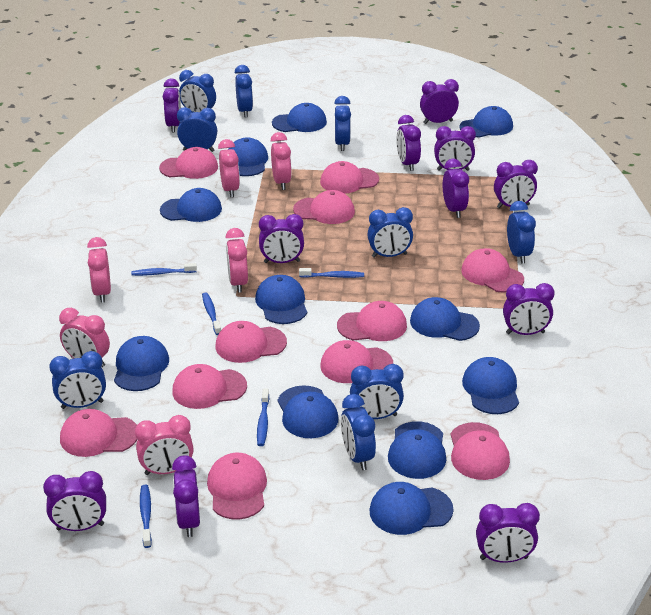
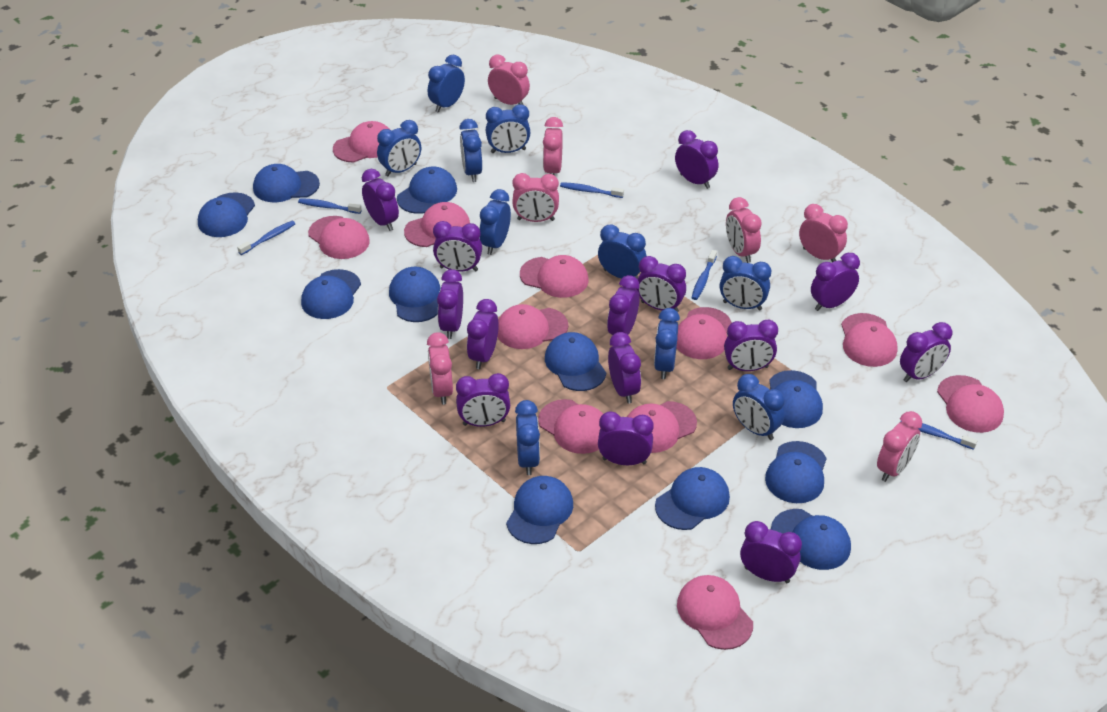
blue clock: 9 -> 10
pink clock: 6 -> 7
purple clock: 11 -> 14

